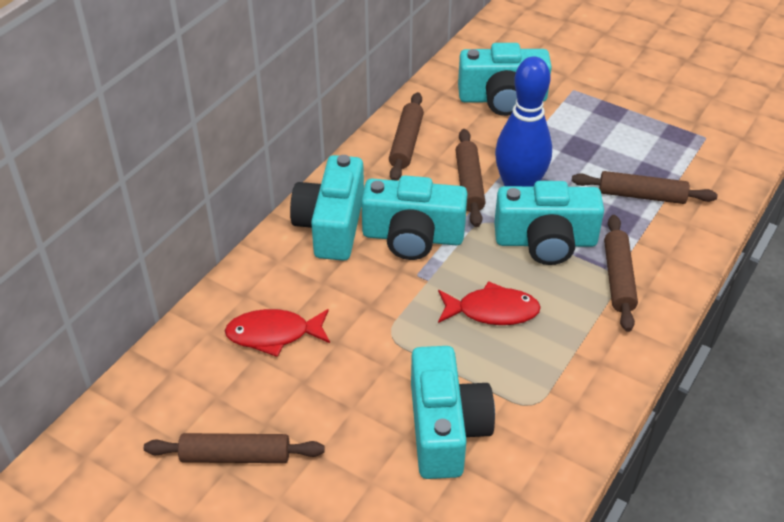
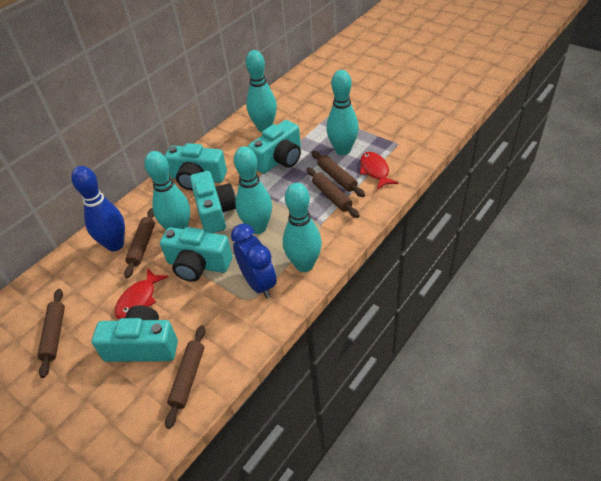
blue clock: 0 -> 1
turquoise bowling pin: 0 -> 5

